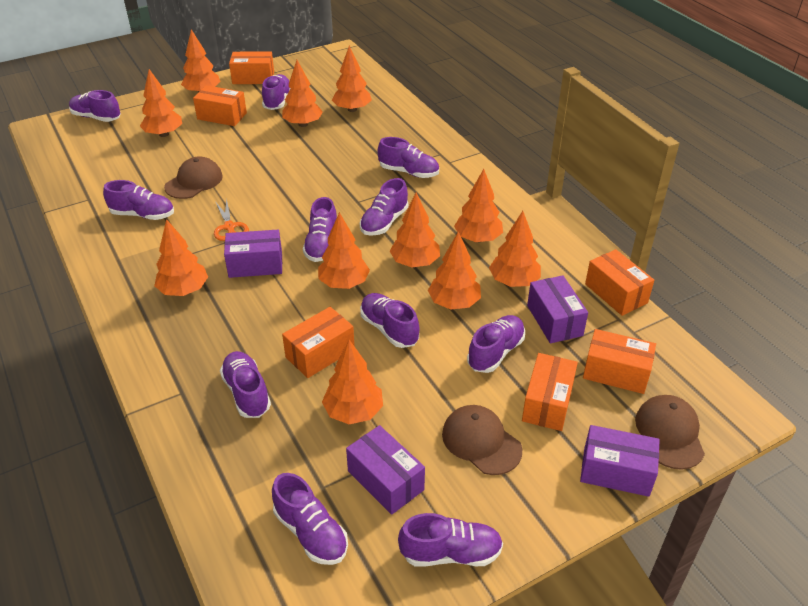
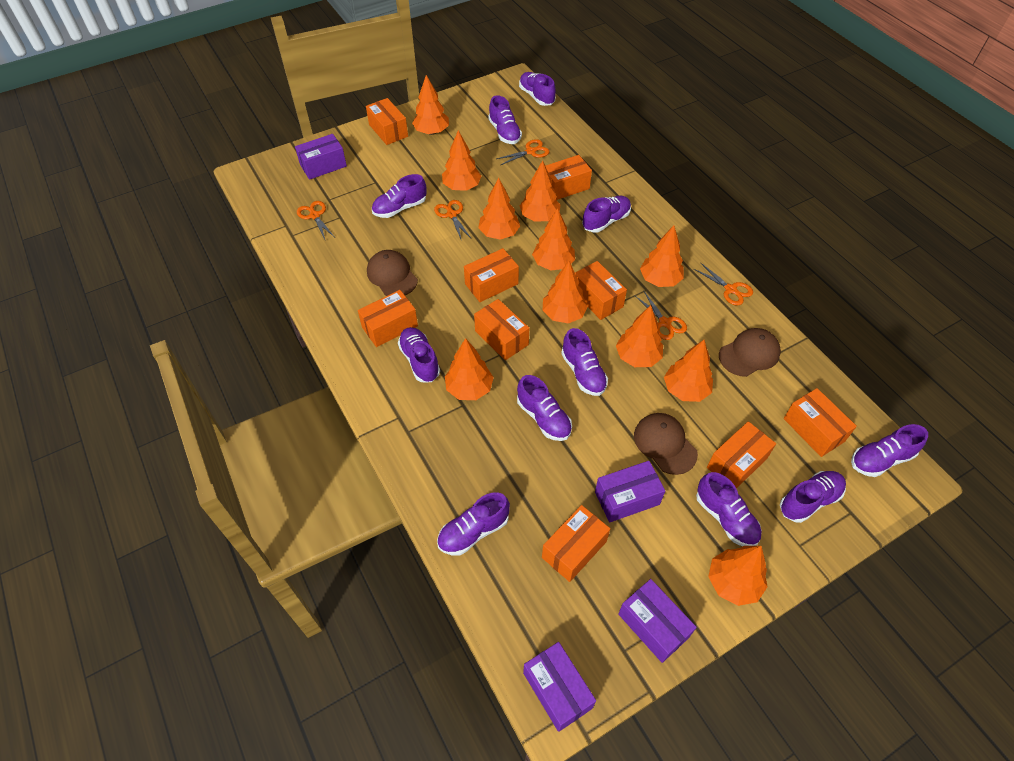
orange box: 6 -> 9
orange scissors: 1 -> 5

